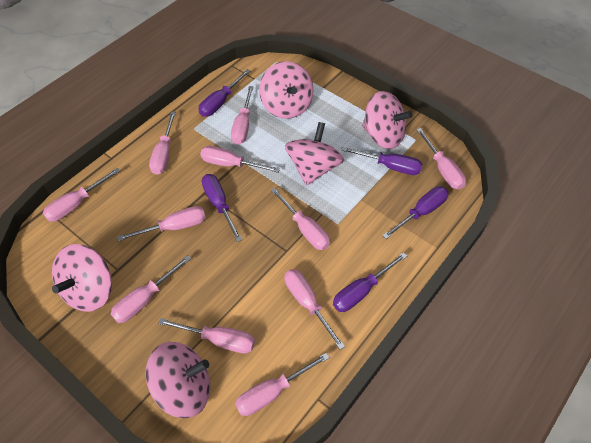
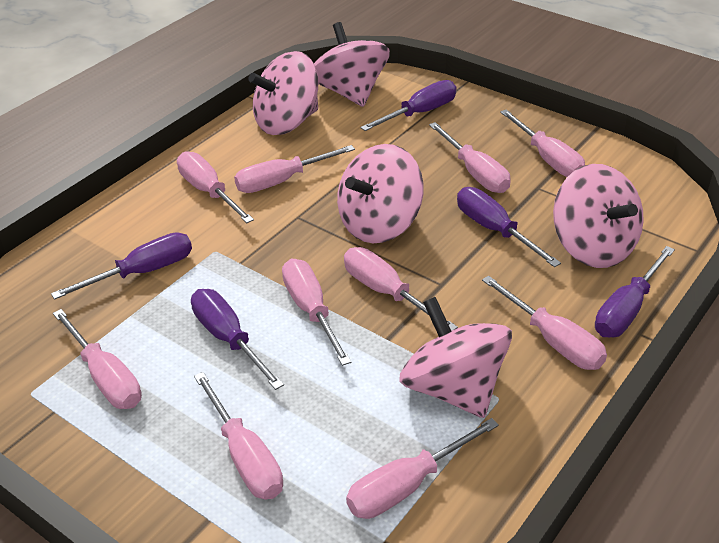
pink screwdriver: 11 -> 10

